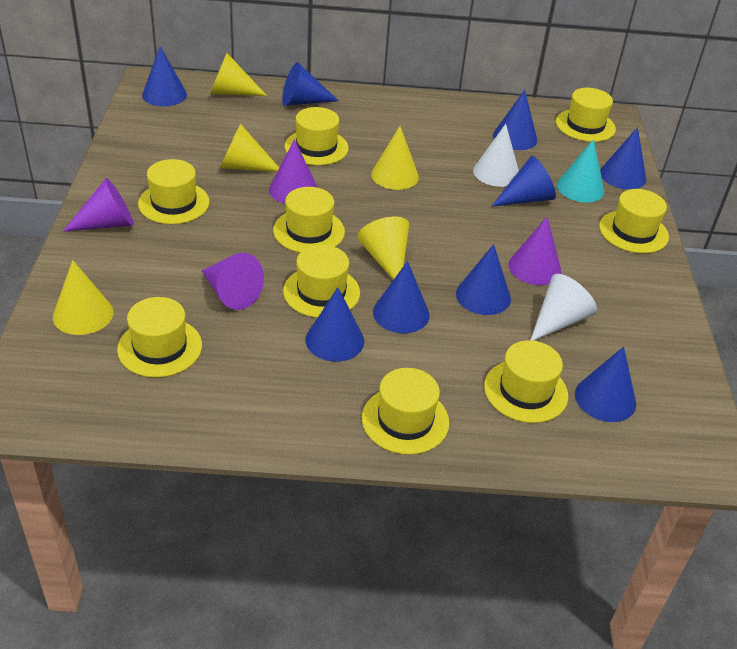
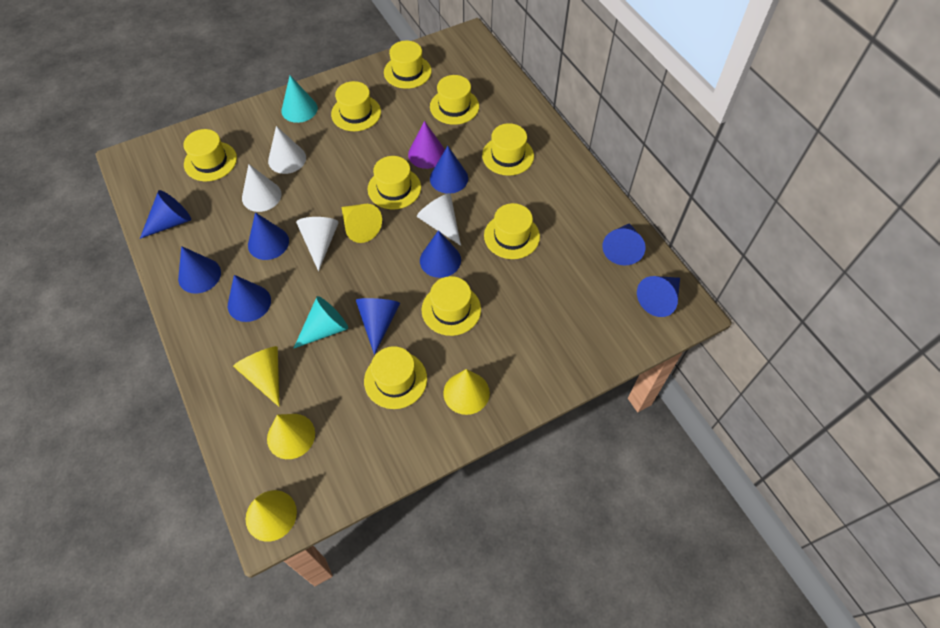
purple cone: 4 -> 1
turquoise cone: 1 -> 2
white cone: 2 -> 4

